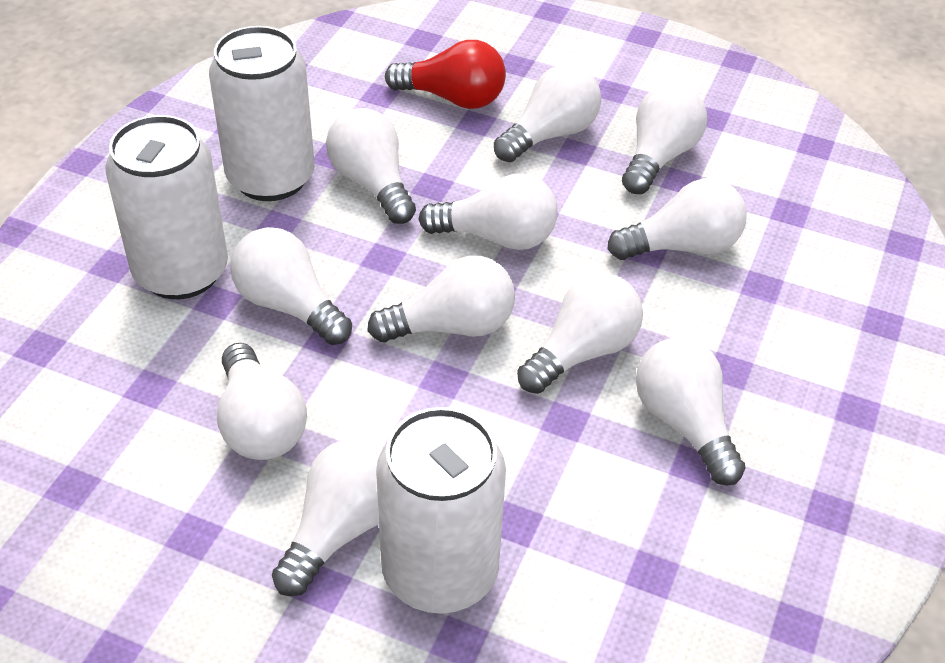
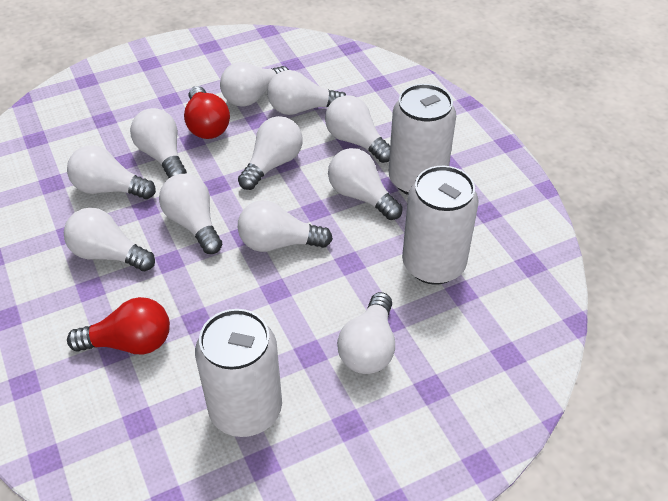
red light bulb: 1 -> 2

